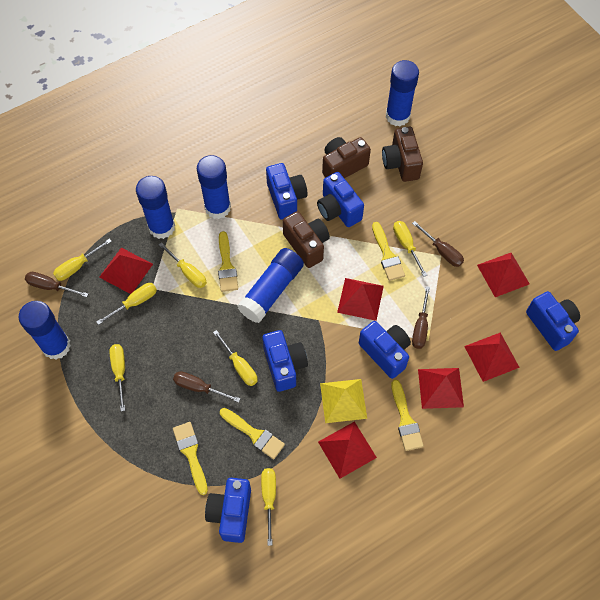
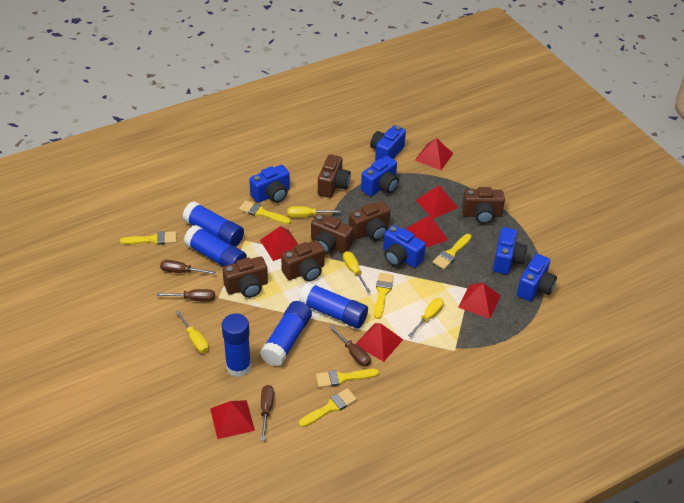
brown camera: 3 -> 6
red pyramid: 6 -> 7
yellow brush: 5 -> 6
yellow pyramid: 1 -> 0
yellow screwdriver: 7 -> 4

